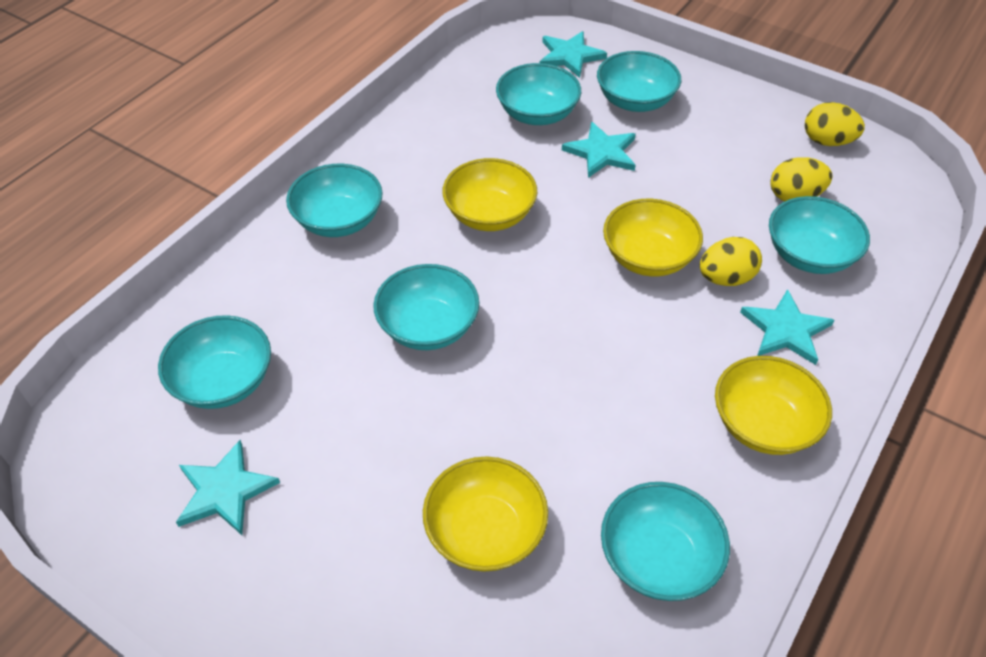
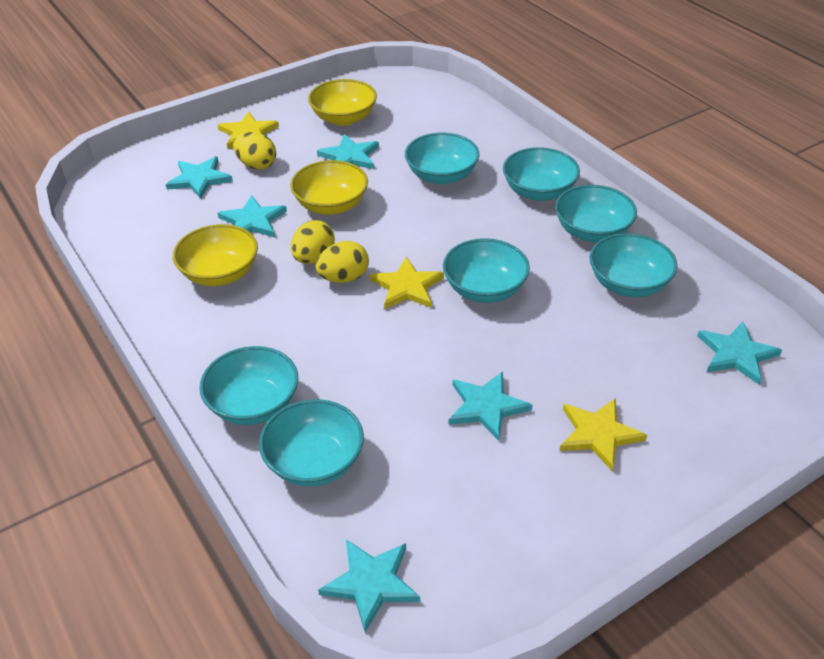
turquoise star: 4 -> 6
yellow bowl: 4 -> 3
yellow star: 0 -> 3

